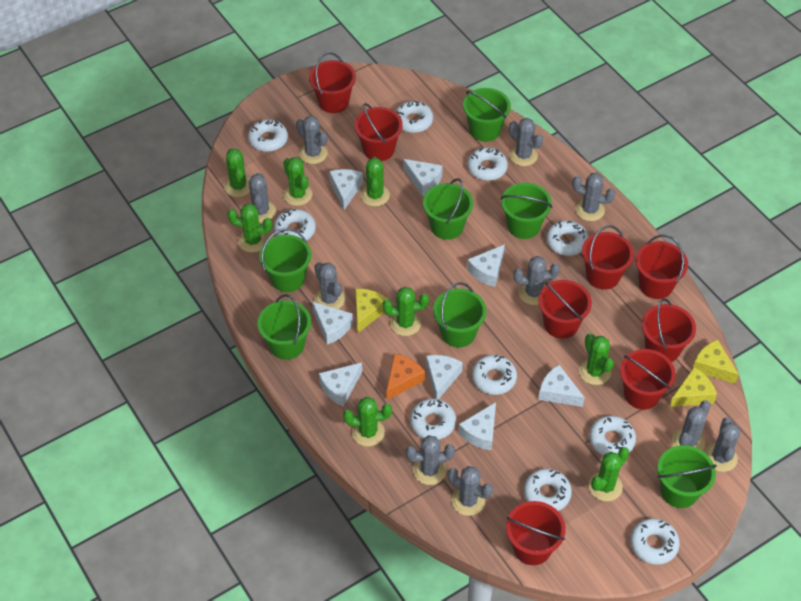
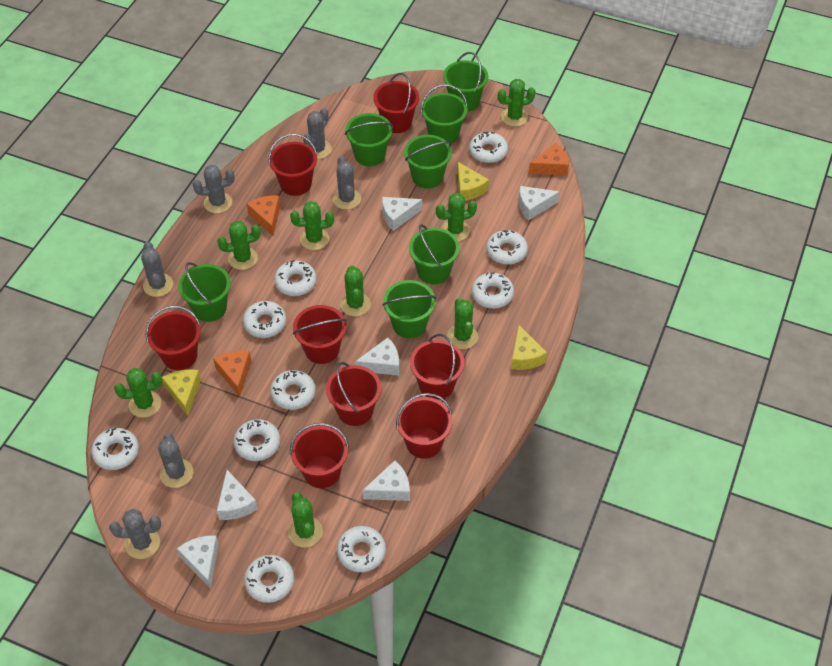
grey cactus: 10 -> 6
orange cheese: 1 -> 3
white cheese: 8 -> 6

